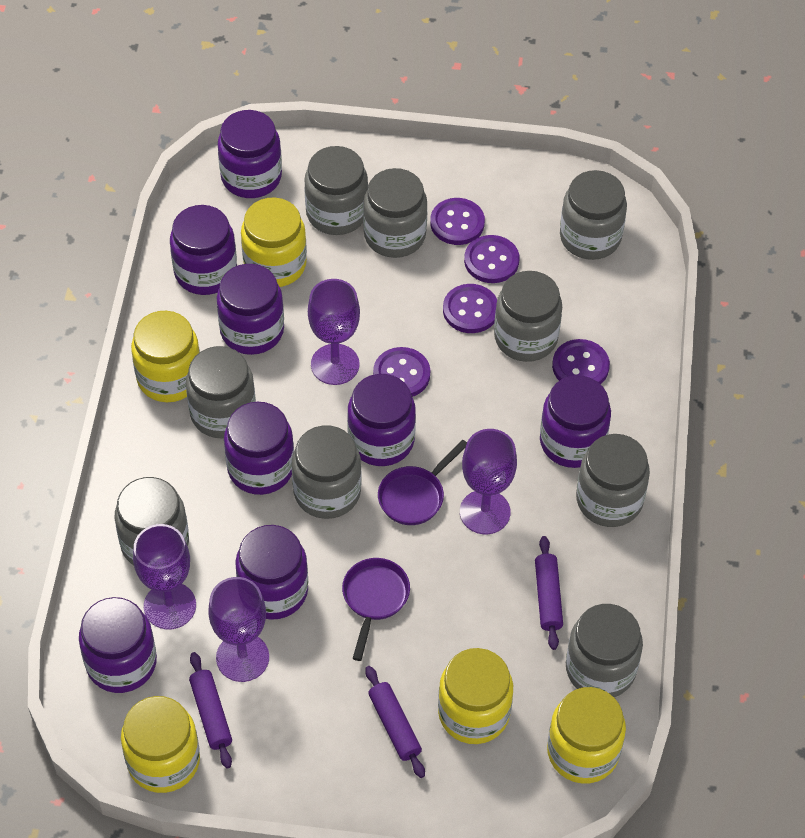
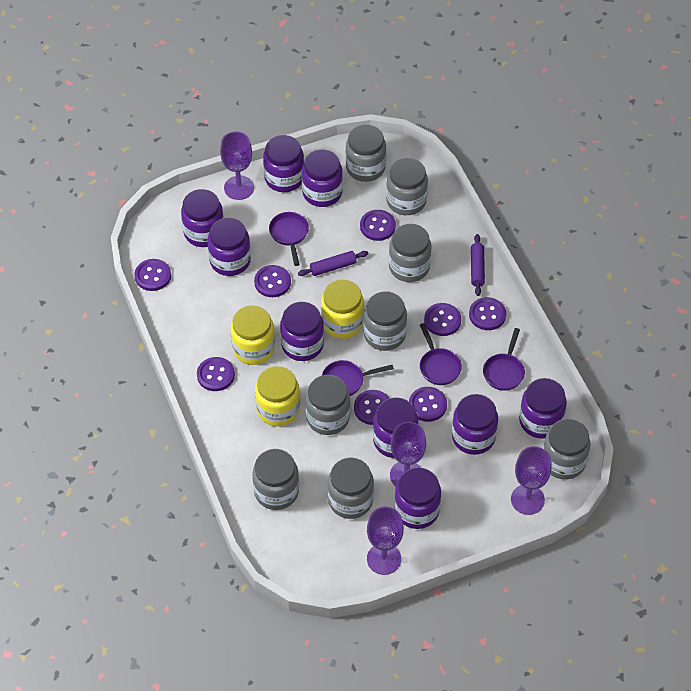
grey jar: 9 -> 8
purple button: 5 -> 8
purple jar: 8 -> 9
purple pan: 2 -> 4
purple rolling pin: 3 -> 2
yellow jar: 5 -> 3

